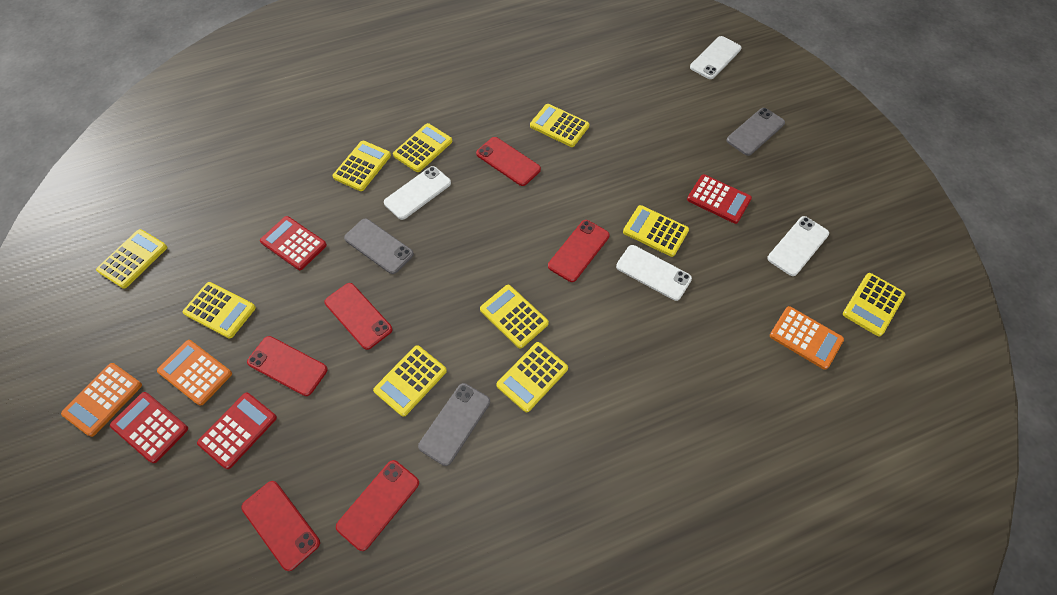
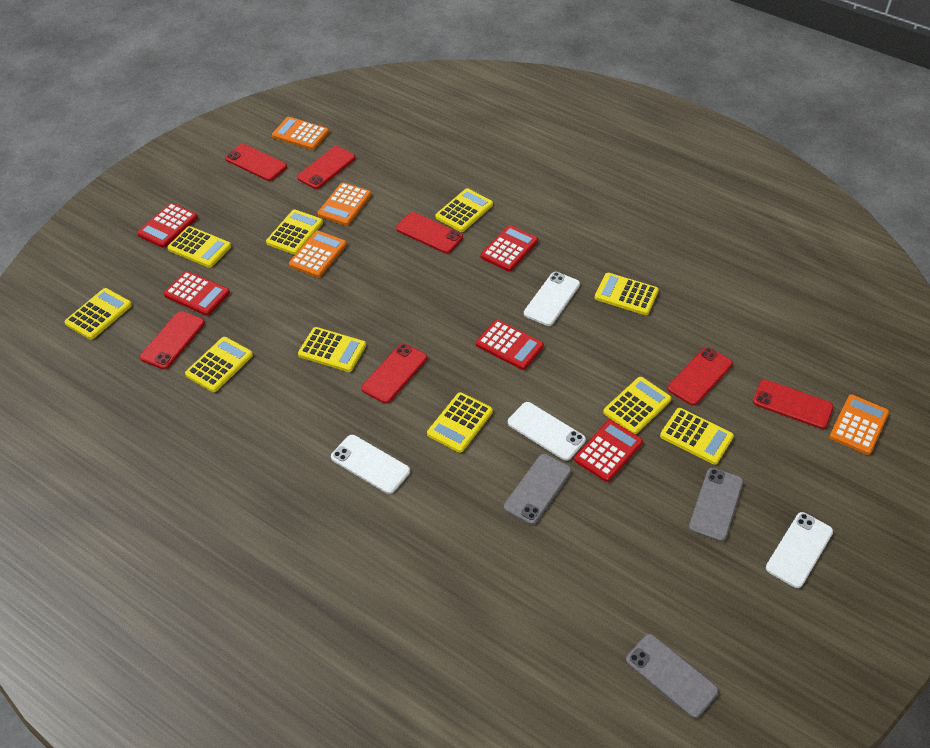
orange calculator: 3 -> 4
red calculator: 4 -> 5
red phone: 6 -> 7

